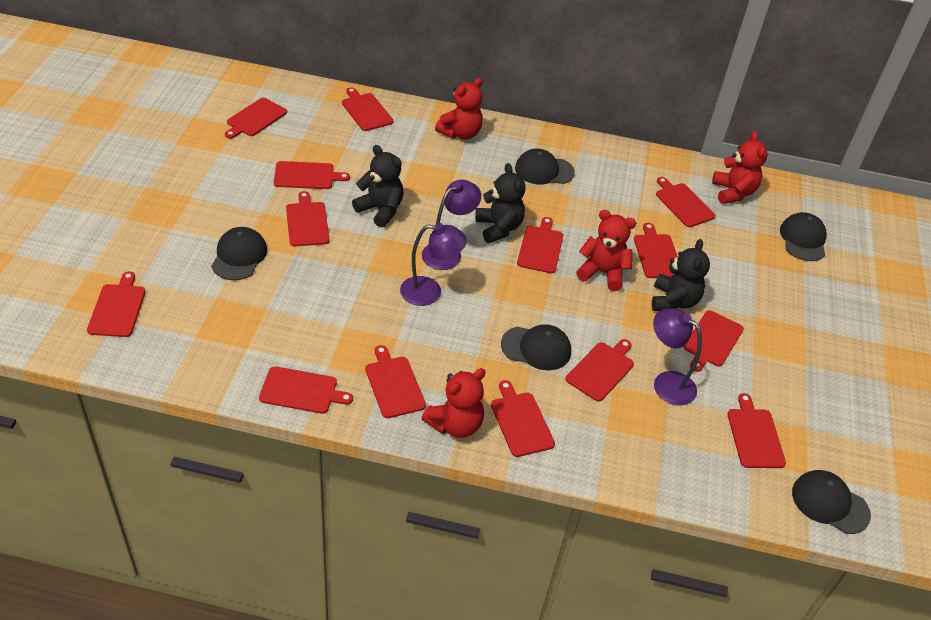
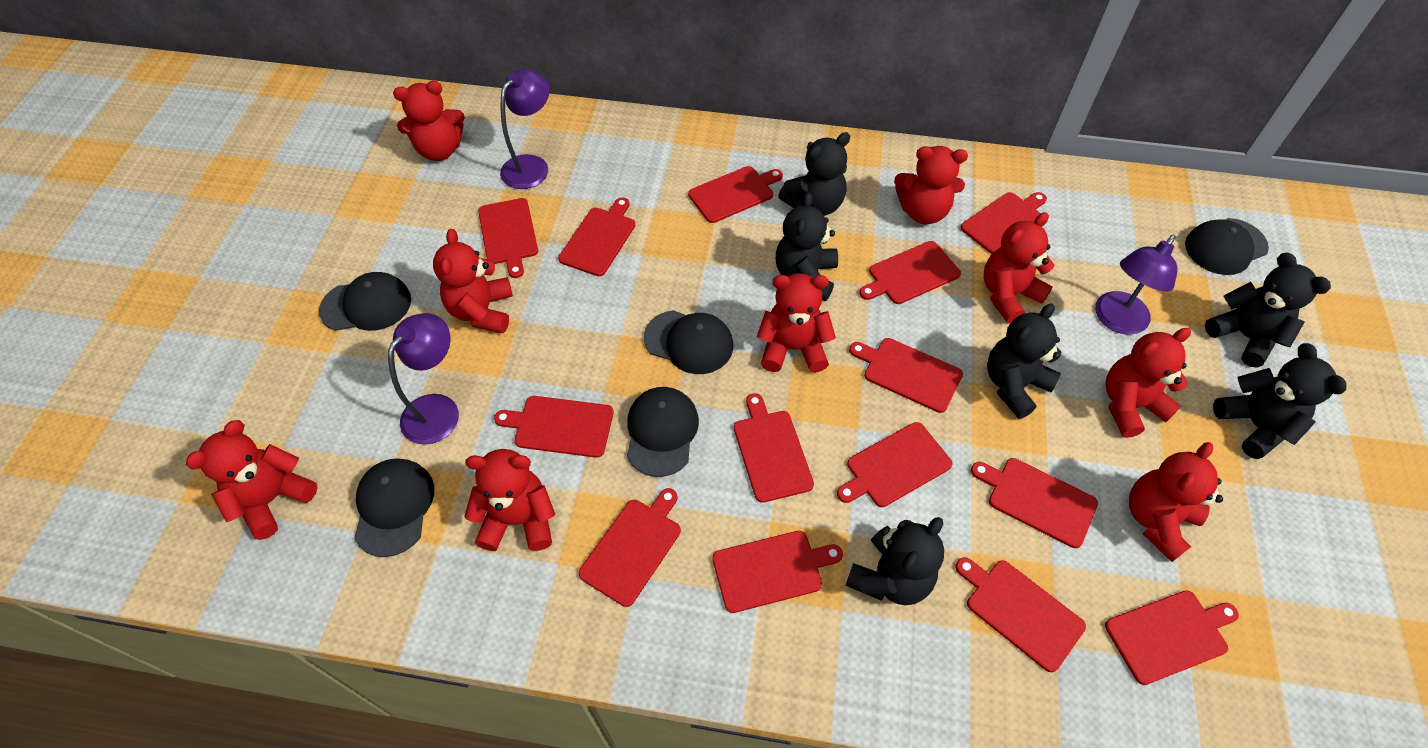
black teddy bear: 3 -> 6
red teddy bear: 4 -> 9

